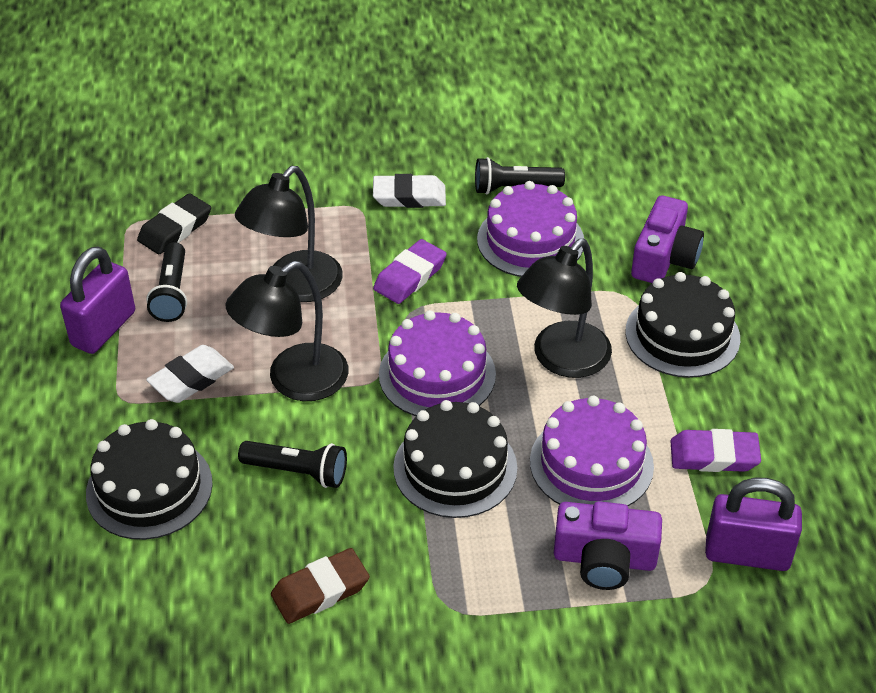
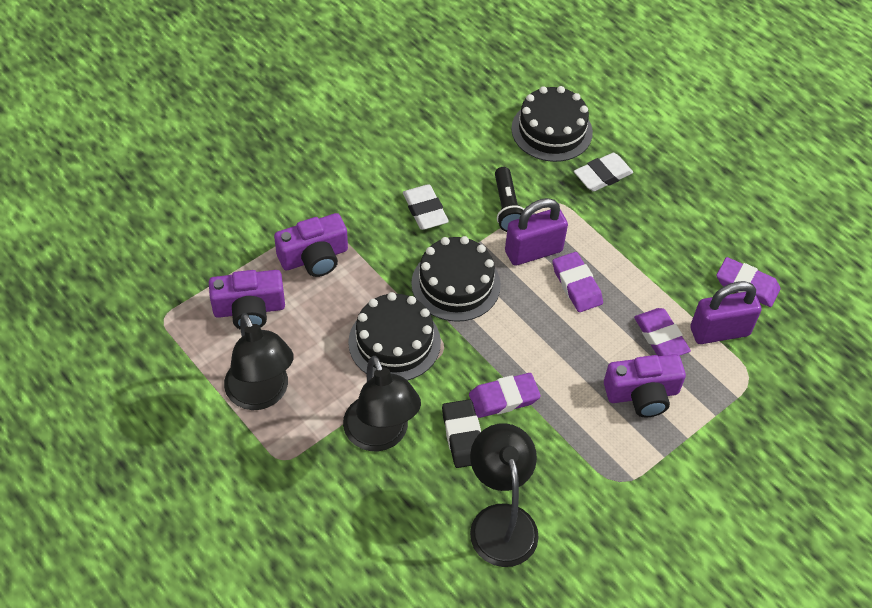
black flashlight: 3 -> 1
brown eraser: 1 -> 0
purple cake: 3 -> 0
purple camera: 2 -> 3
purple eraser: 2 -> 4

